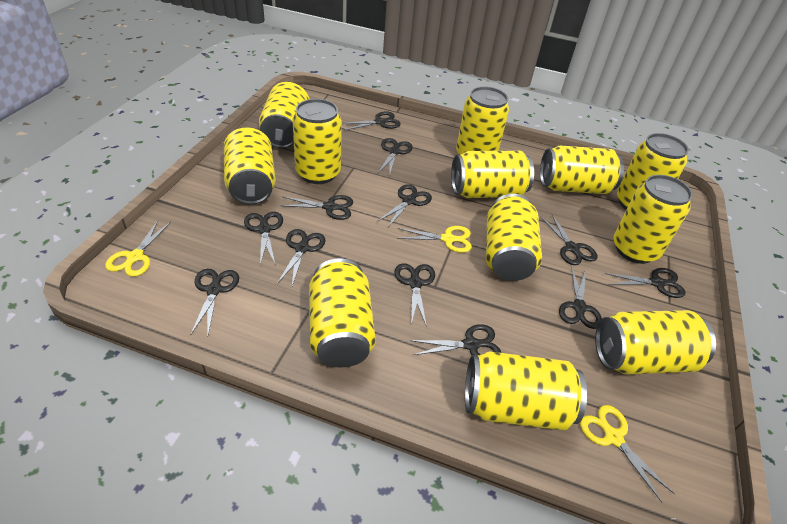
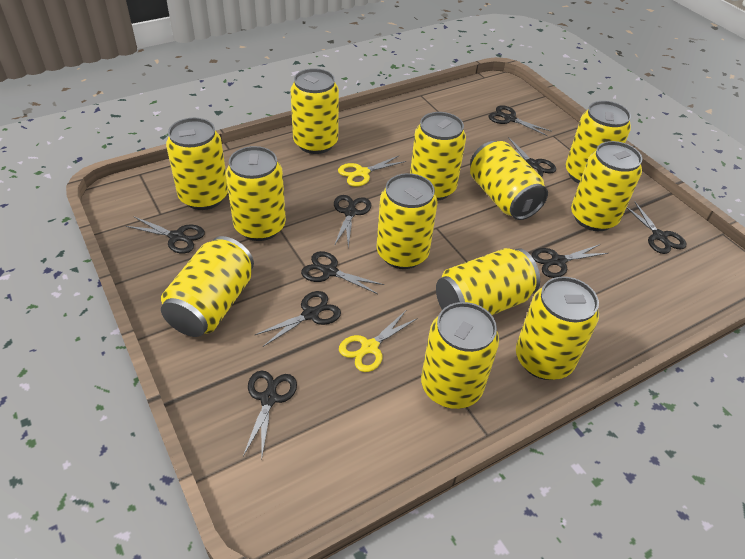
black scissors: 12 -> 9
yellow scissors: 3 -> 2

